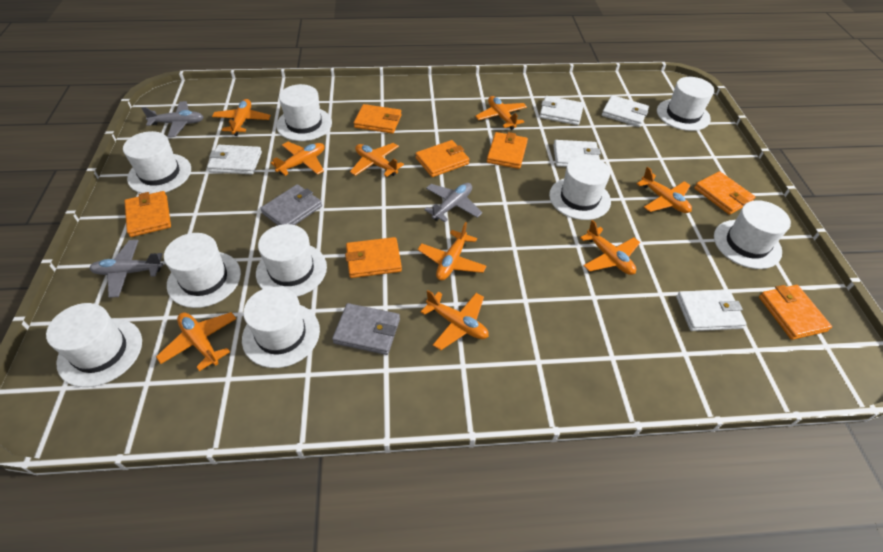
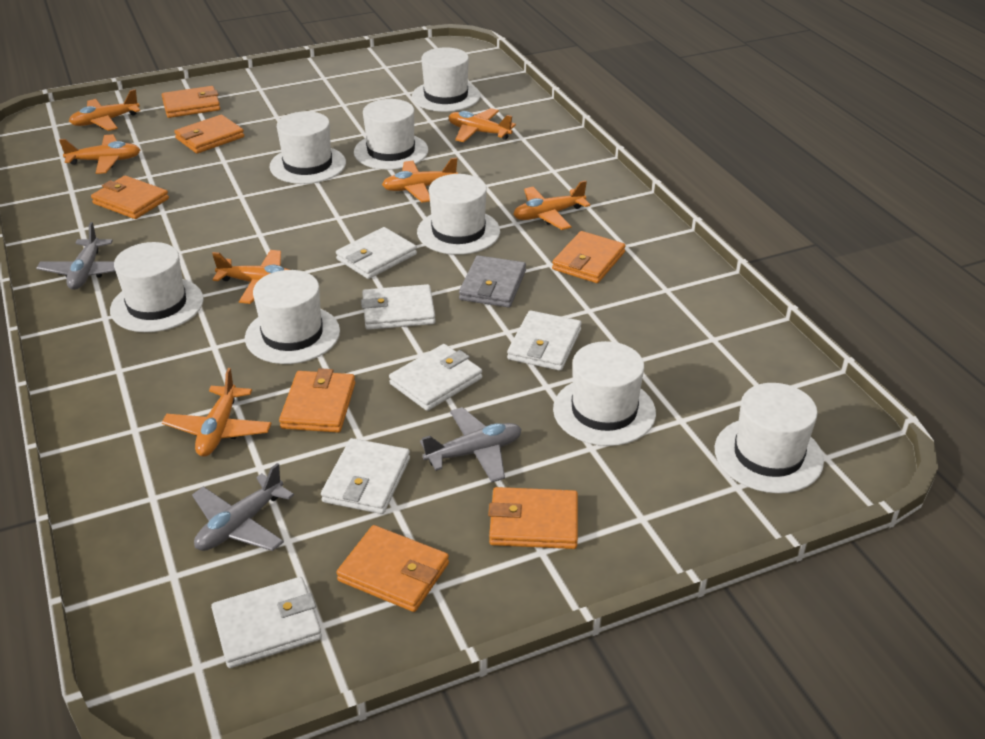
grey wallet: 2 -> 1
orange plane: 9 -> 7
white hat: 9 -> 8
white wallet: 5 -> 6

